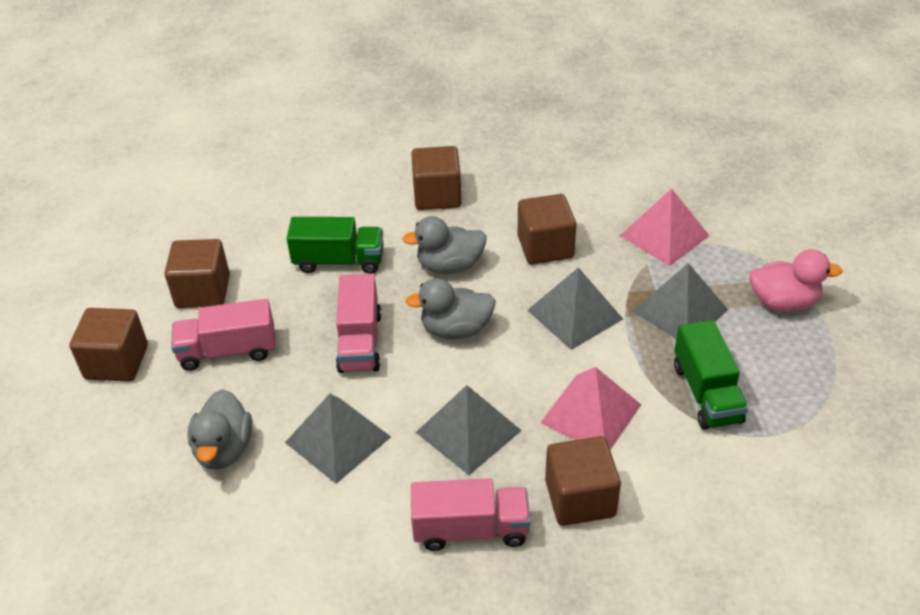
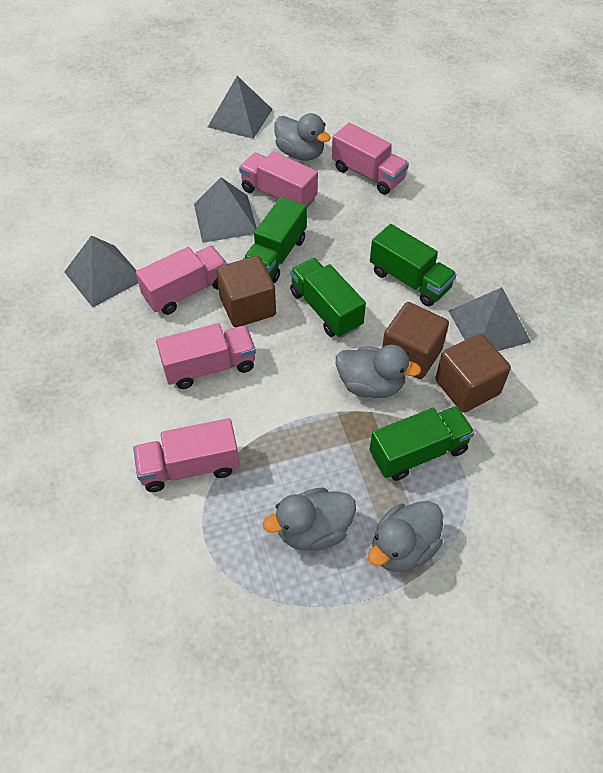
brown cube: 5 -> 3
green truck: 2 -> 4
grey duck: 3 -> 4
pink duck: 1 -> 0
pink pyramid: 2 -> 0
pink truck: 3 -> 5

